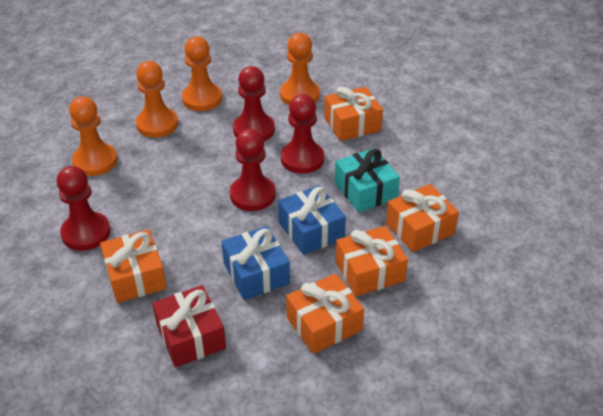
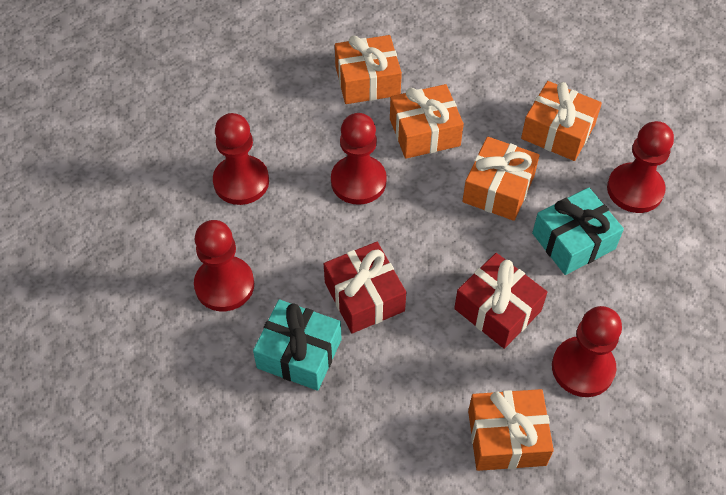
blue gift: 2 -> 0
orange pawn: 4 -> 0
red gift: 1 -> 2
red pawn: 4 -> 5
turquoise gift: 1 -> 2

